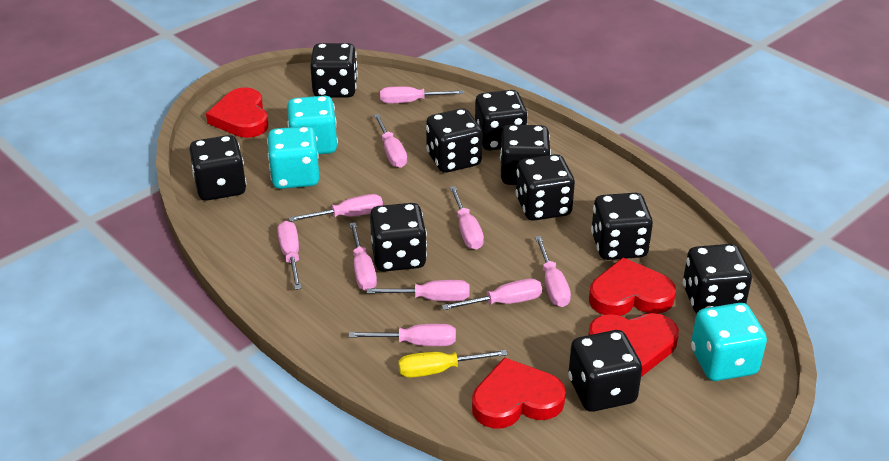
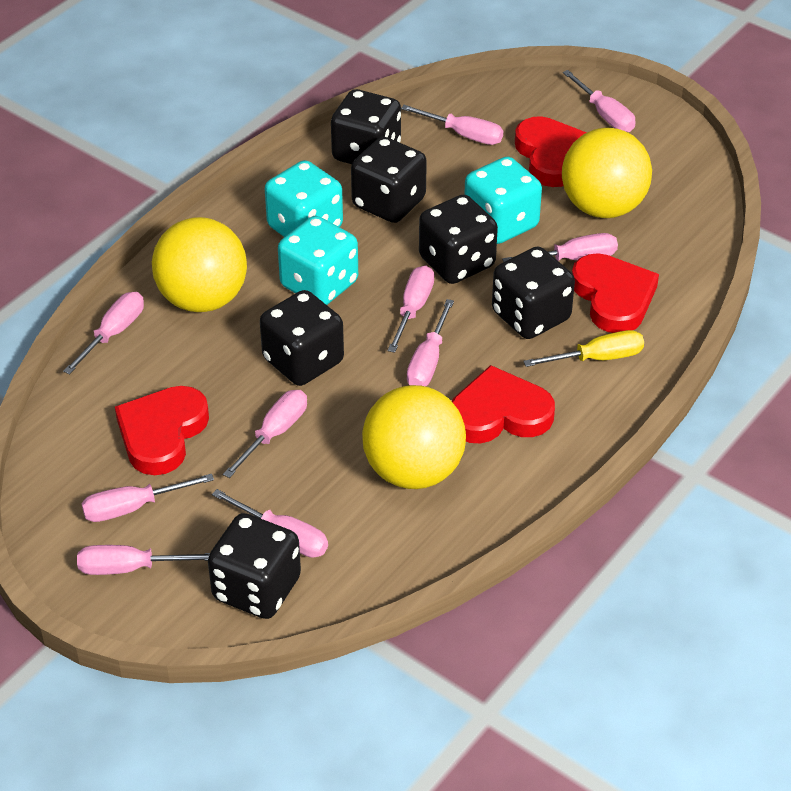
black dice: 10 -> 6
yellow ball: 0 -> 3

